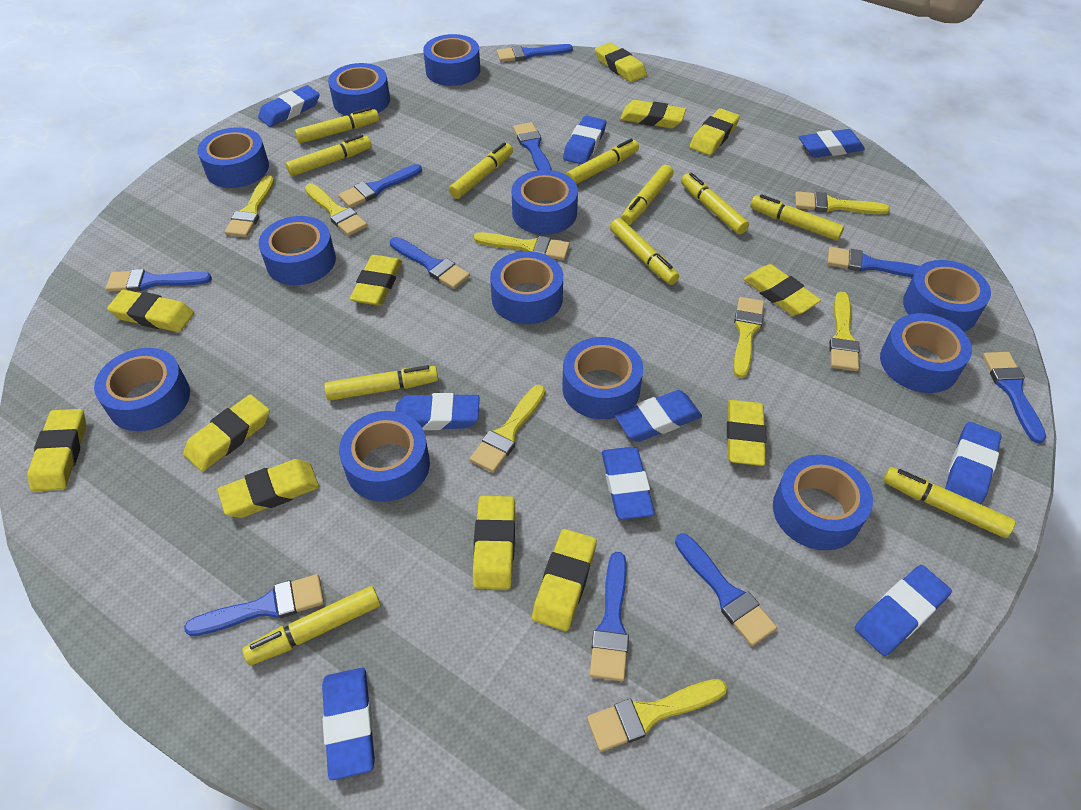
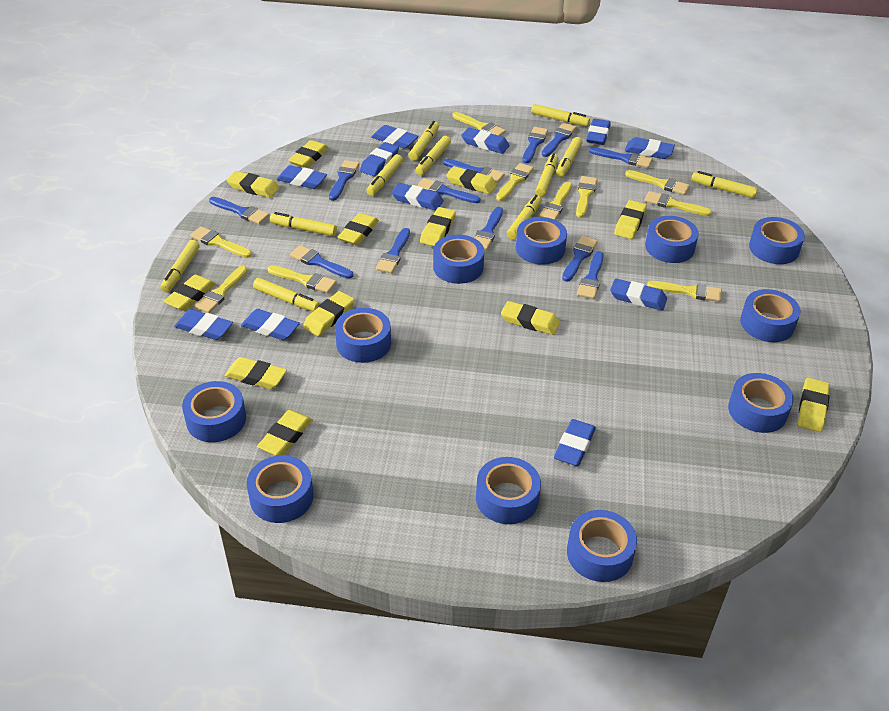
blue brush: 10 -> 12
blue eraser: 9 -> 11
blue tape: 12 -> 11
yellow brush: 8 -> 10

